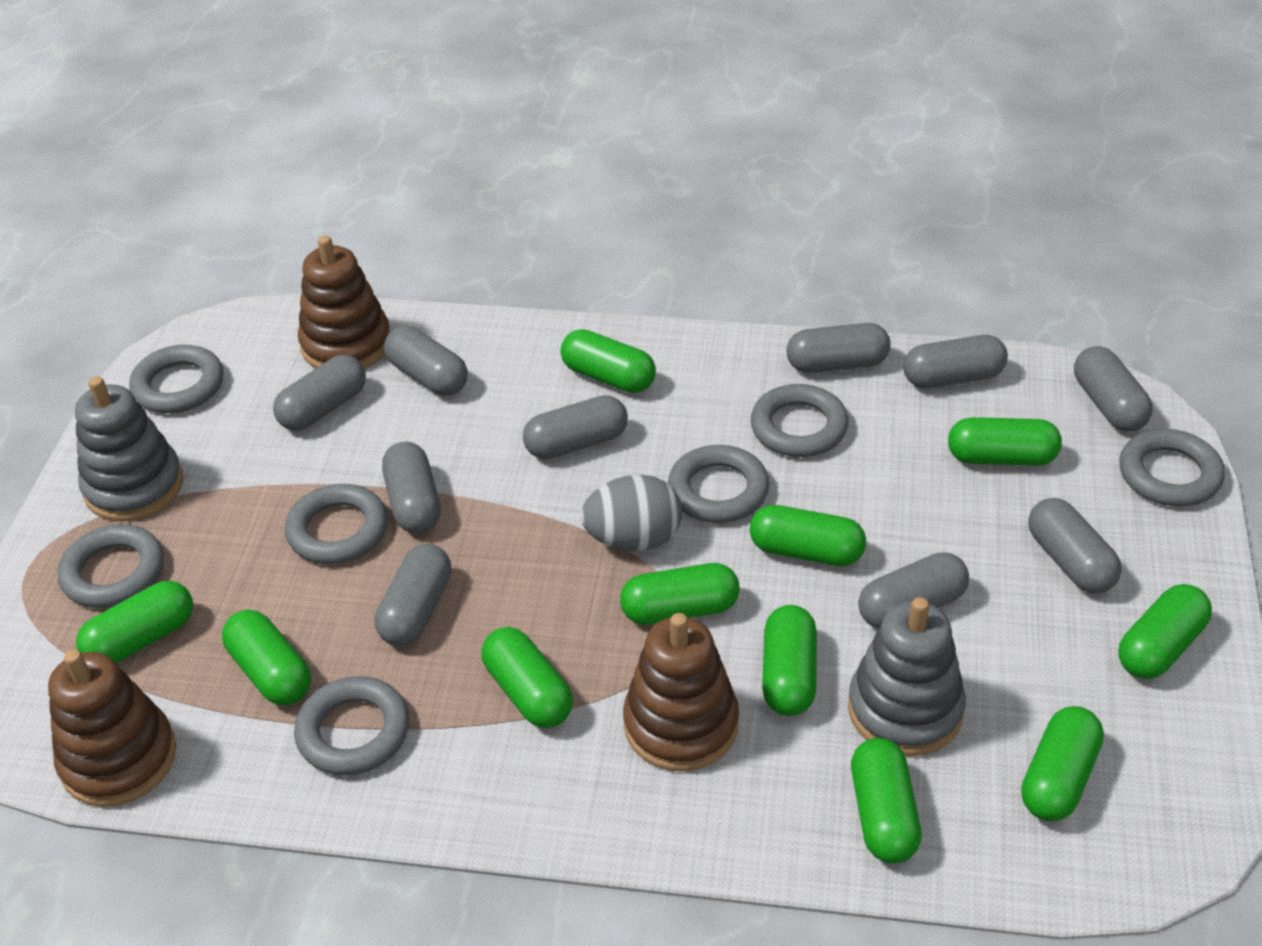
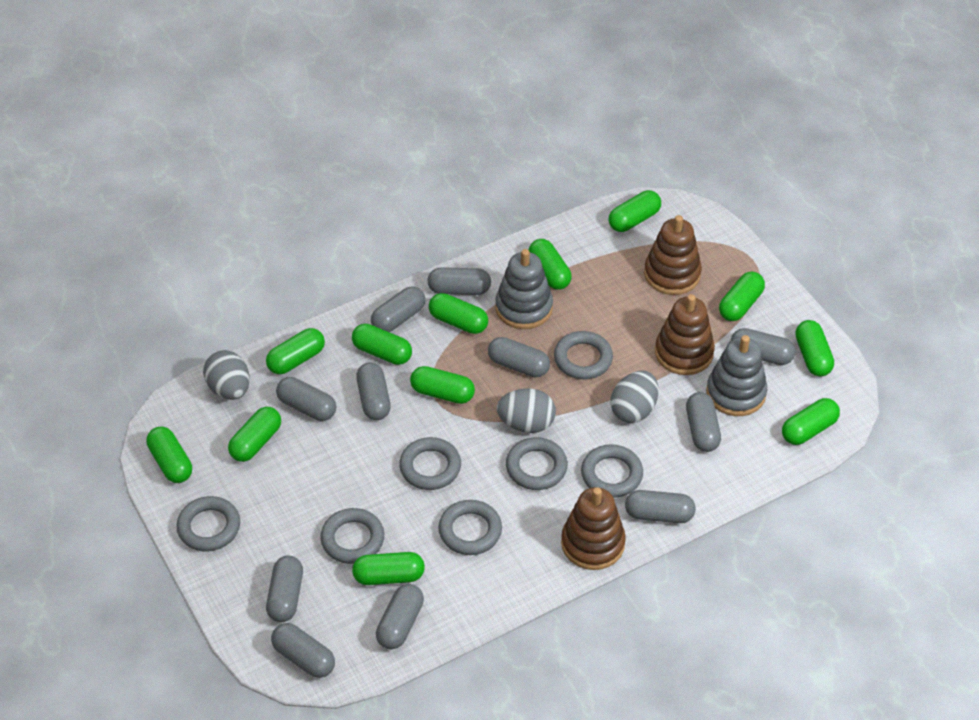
green capsule: 11 -> 12
grey capsule: 10 -> 11
grey egg: 1 -> 3

